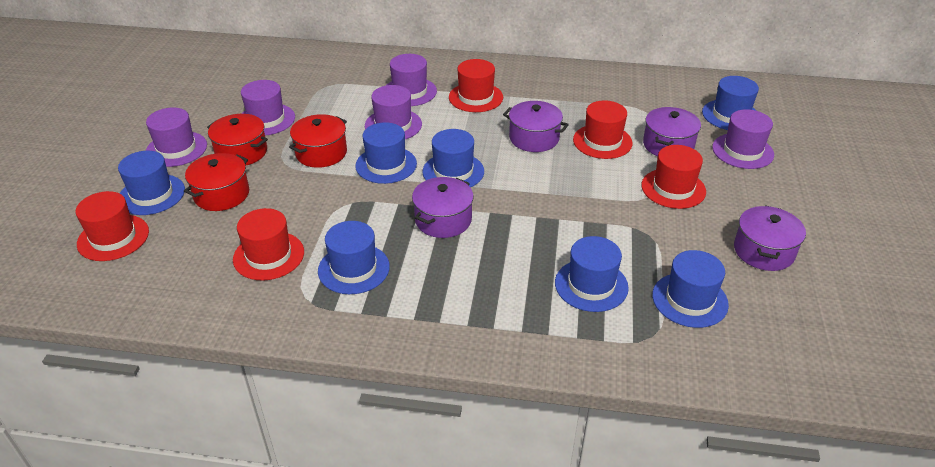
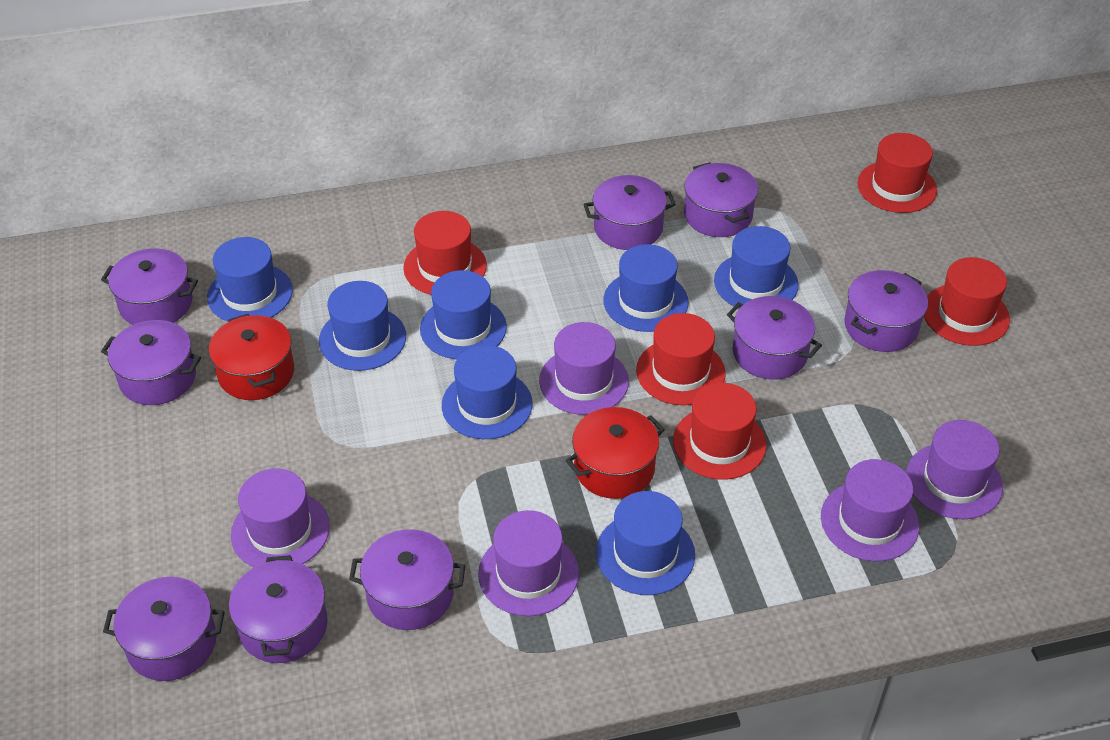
purple pot: 4 -> 9
red pot: 3 -> 2

